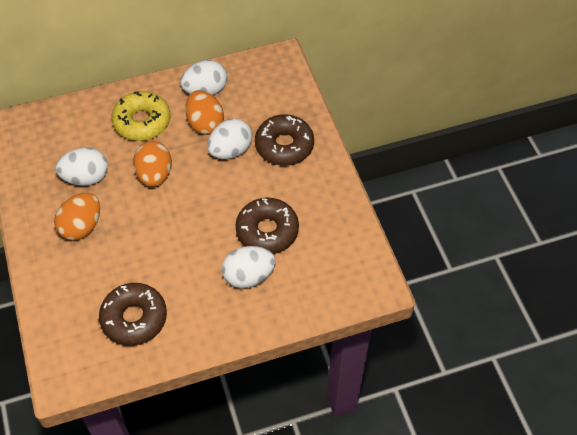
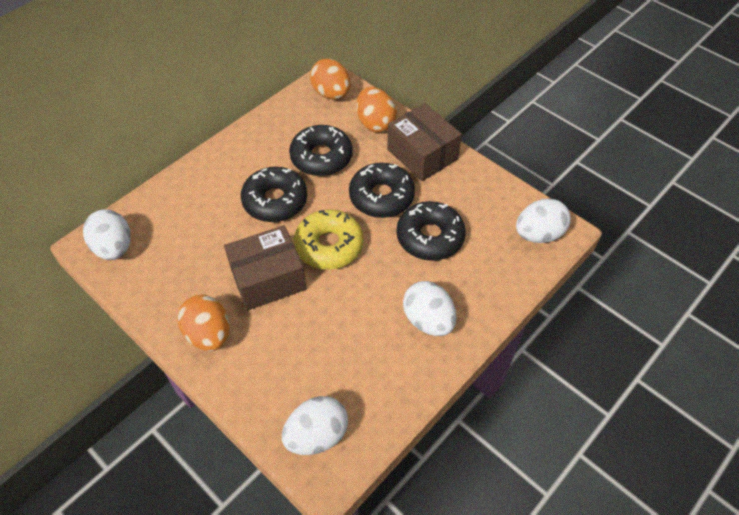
black donut: 0 -> 4
brown box: 0 -> 2
brown donut: 3 -> 0

